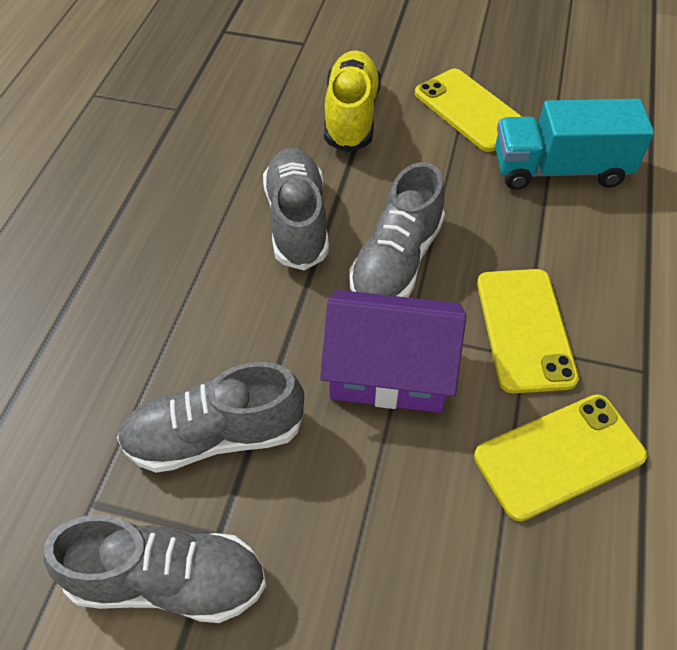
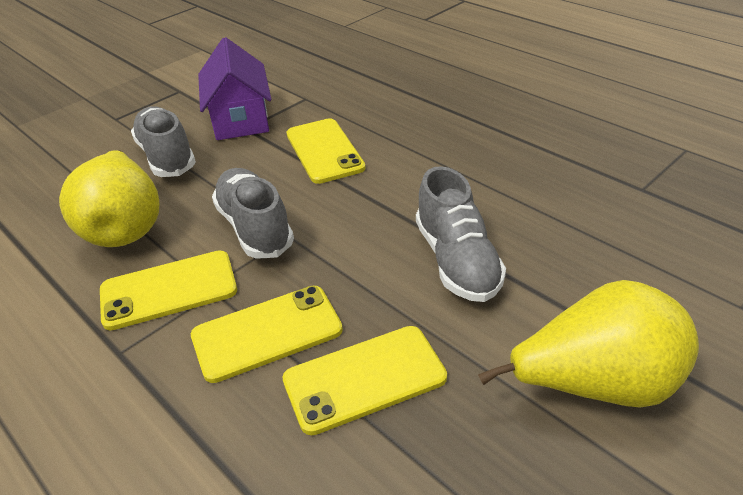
grey shoe: 4 -> 3
turquoise truck: 1 -> 0
yellow pear: 0 -> 2
yellow phone: 3 -> 4
yellow shoe: 1 -> 0

